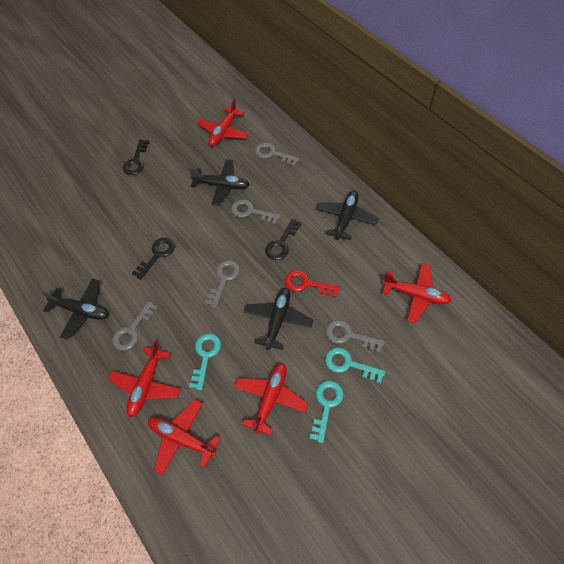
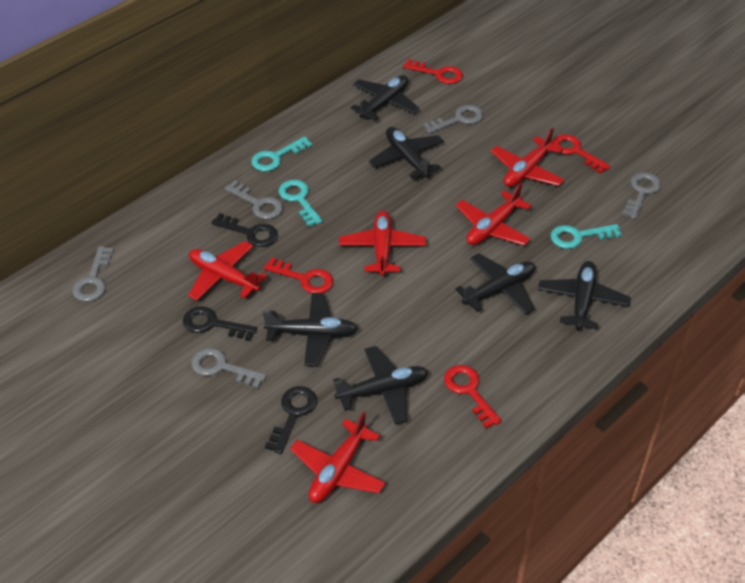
black plane: 4 -> 6
red key: 1 -> 4

